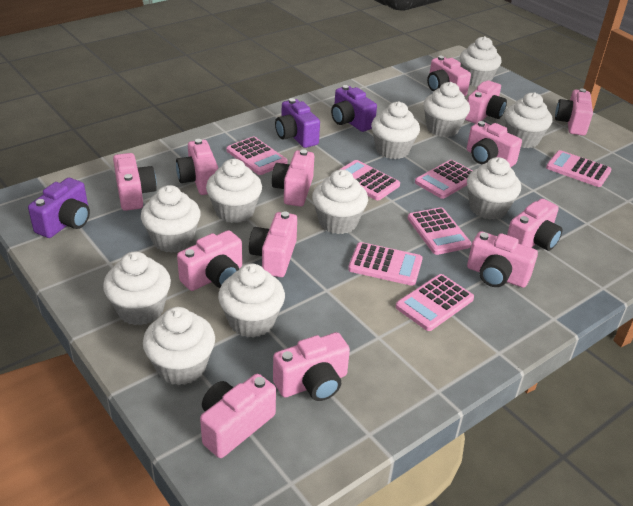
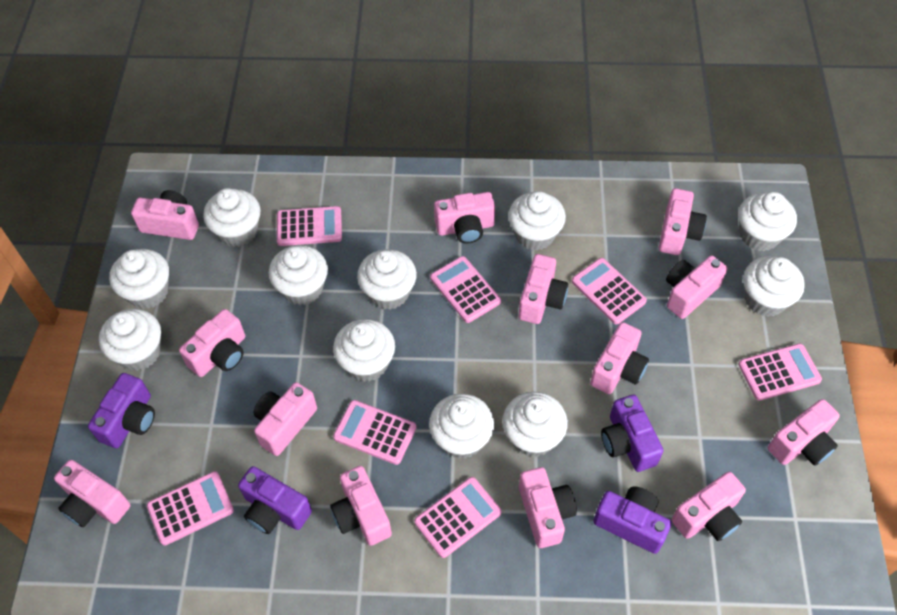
purple camera: 3 -> 4

